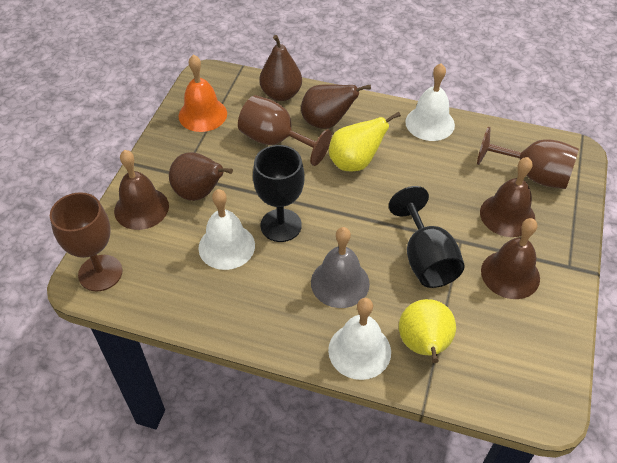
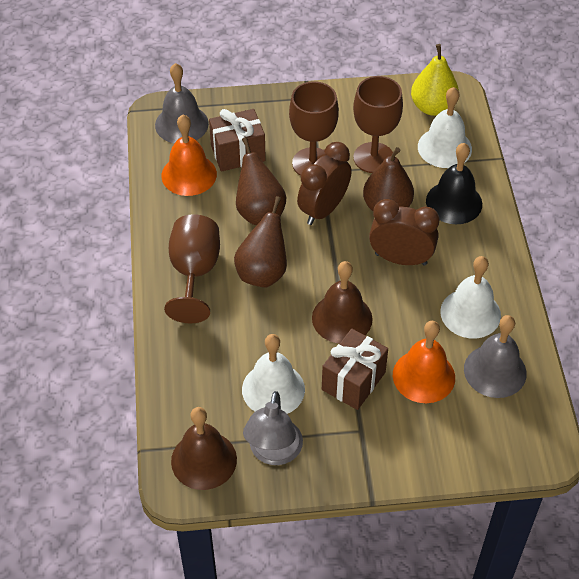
black bell: 0 -> 1
black goblet: 2 -> 0
brown bell: 3 -> 2
brown clock: 0 -> 2
brown gift: 0 -> 2
grey bell: 1 -> 2
grey lamp: 0 -> 1
orange bell: 1 -> 2
yellow pear: 2 -> 1

